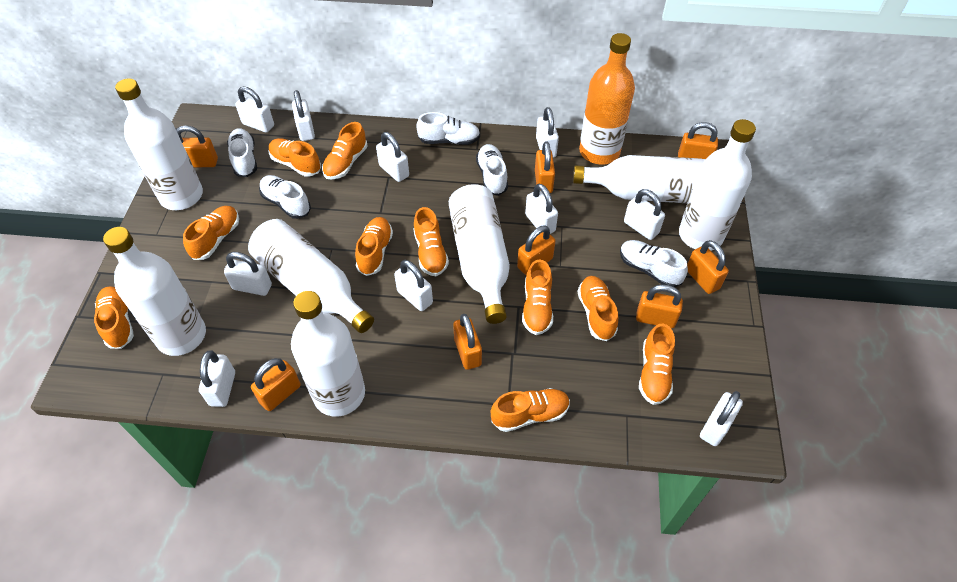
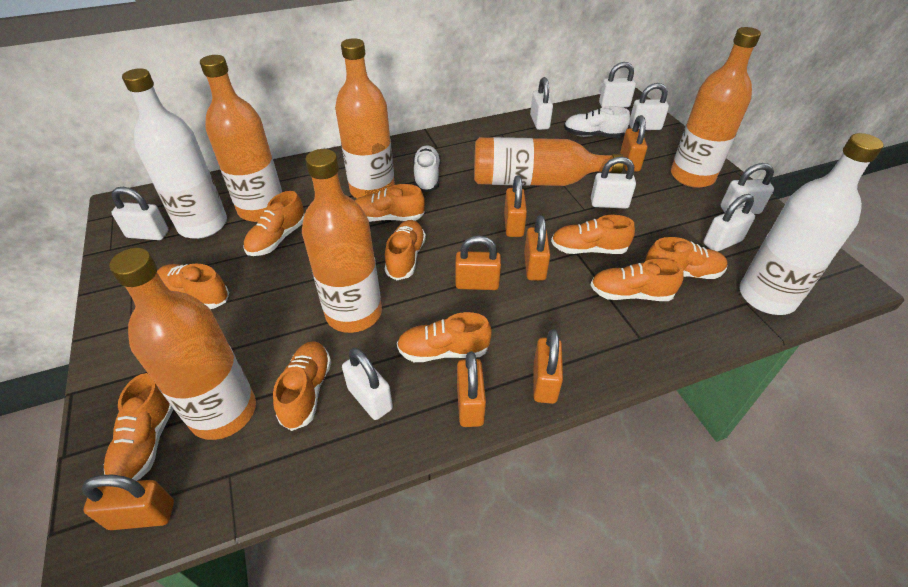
orange bottle: 1 -> 6
orange padlock: 8 -> 7
white bottle: 7 -> 2
white padlock: 10 -> 8
white shoe: 5 -> 2

